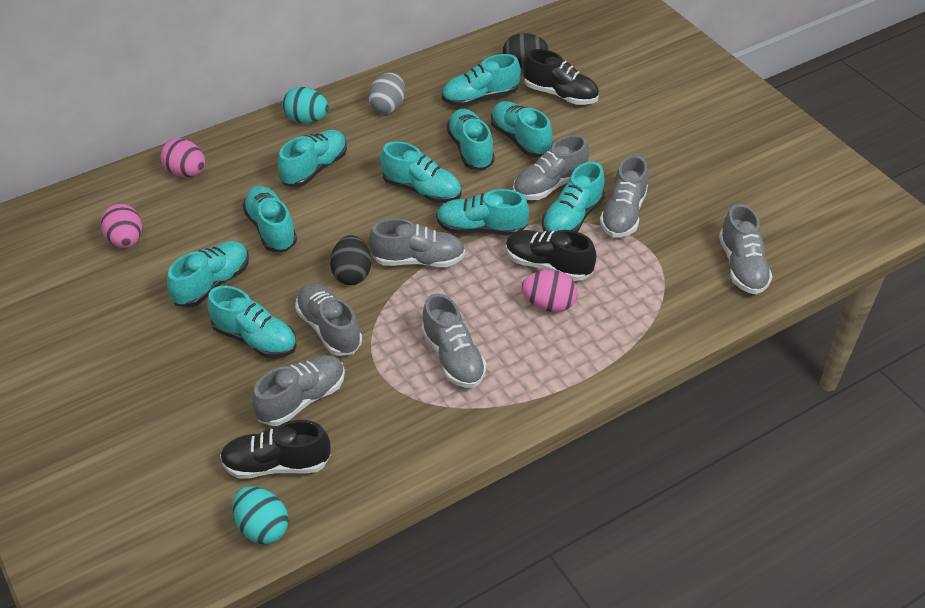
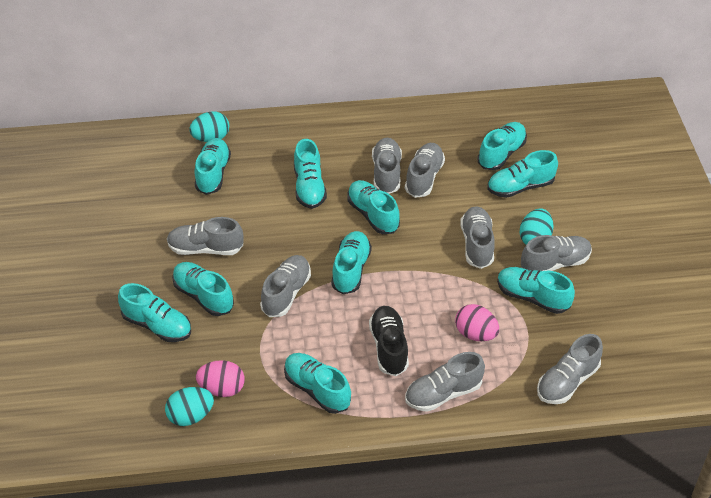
black egg: 2 -> 0
black shoe: 3 -> 1
grey egg: 1 -> 0
grey shoe: 7 -> 8
pink egg: 3 -> 2
turquoise egg: 2 -> 3

